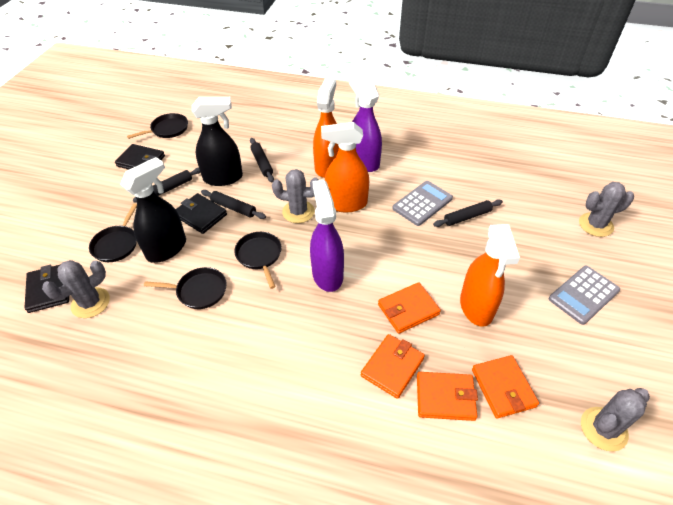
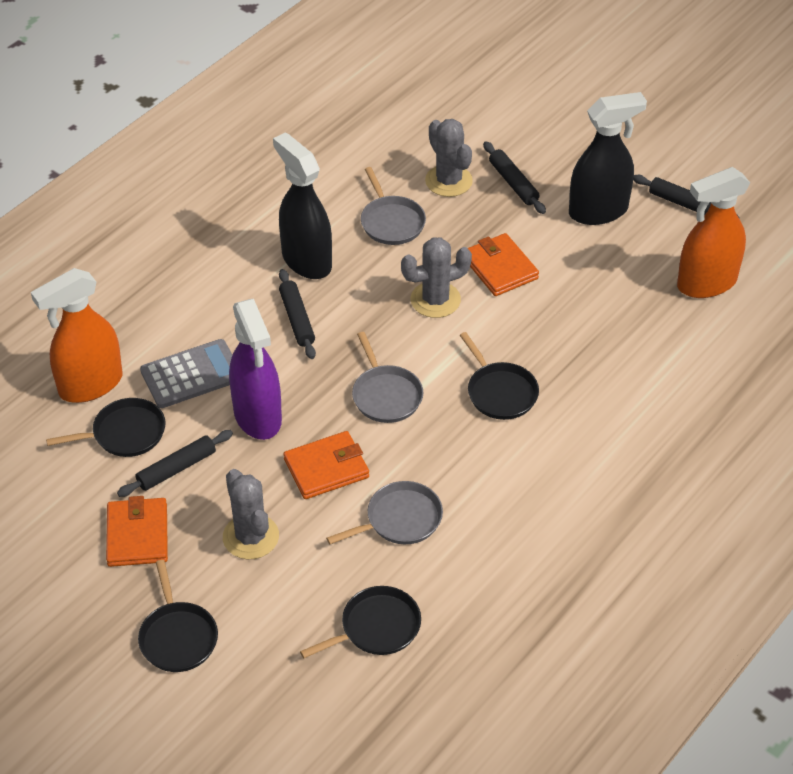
black wallet: 3 -> 0
grey cactus: 4 -> 3
grey calculator: 2 -> 1
grey pan: 0 -> 3
orange spray bottle: 3 -> 2
orange wallet: 4 -> 3
purple spray bottle: 2 -> 1

